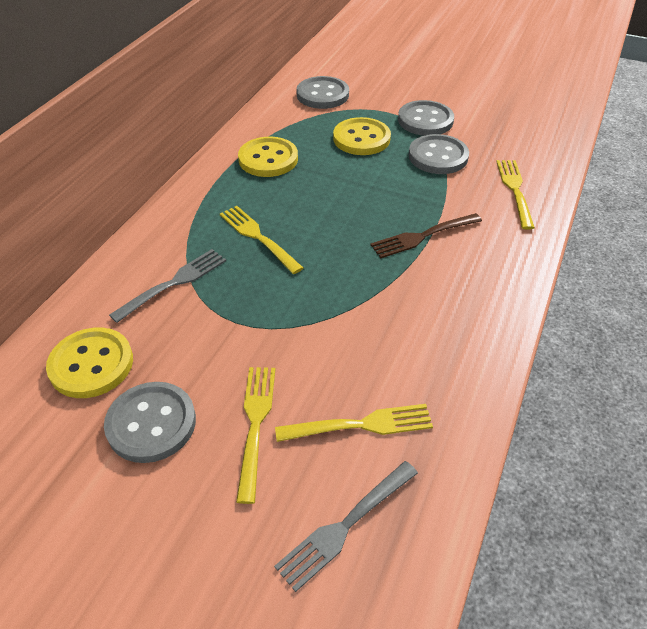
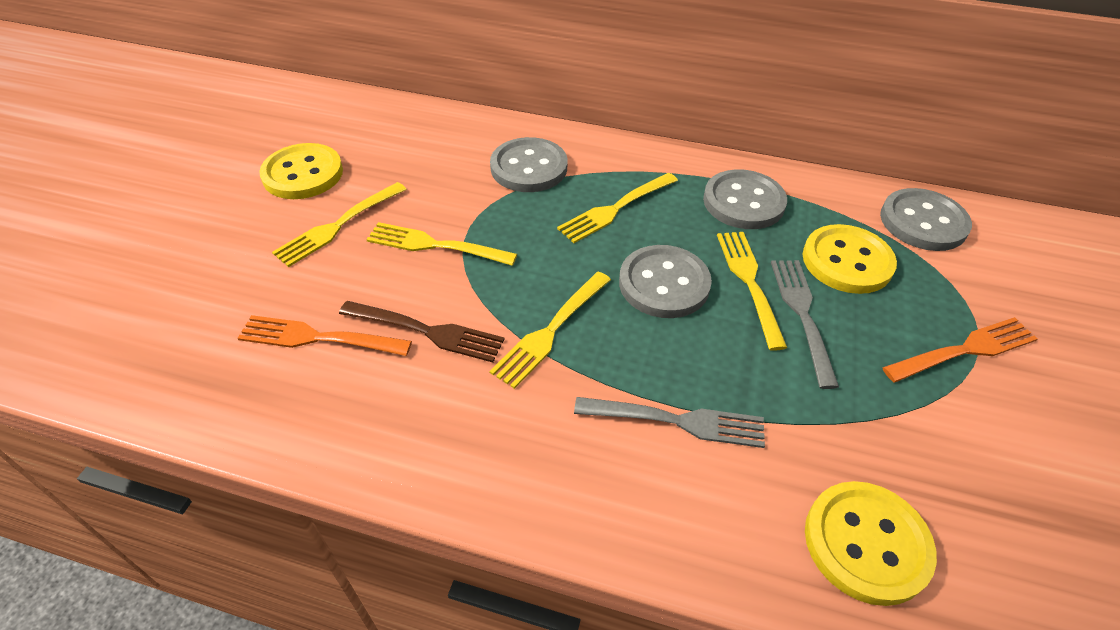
orange fork: 0 -> 2
yellow fork: 4 -> 5

